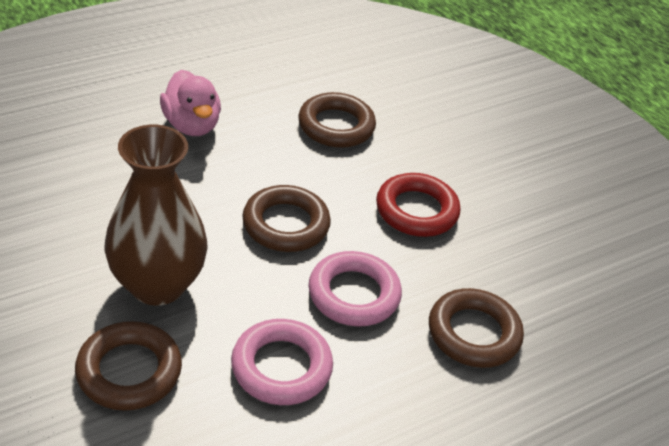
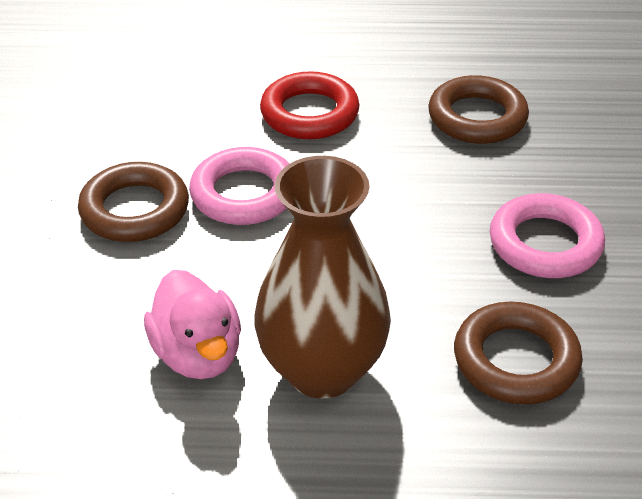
brown ring: 4 -> 3

